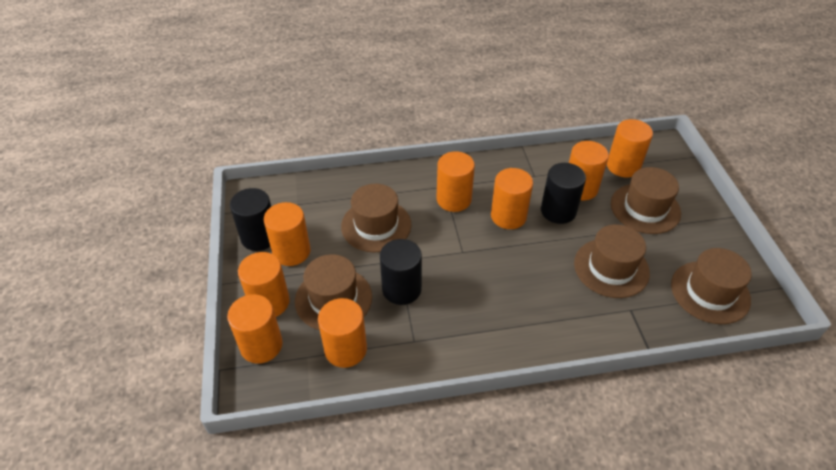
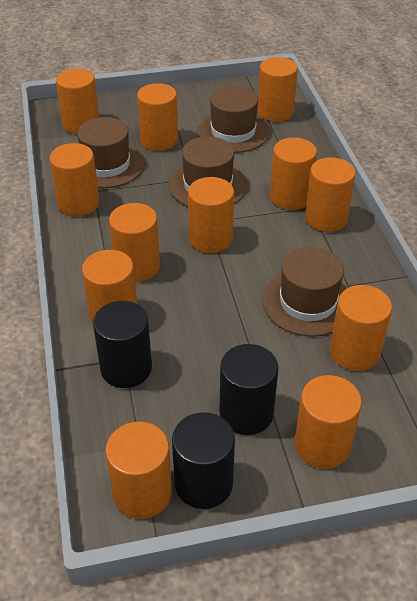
brown hat: 5 -> 4
orange cylinder: 8 -> 12

